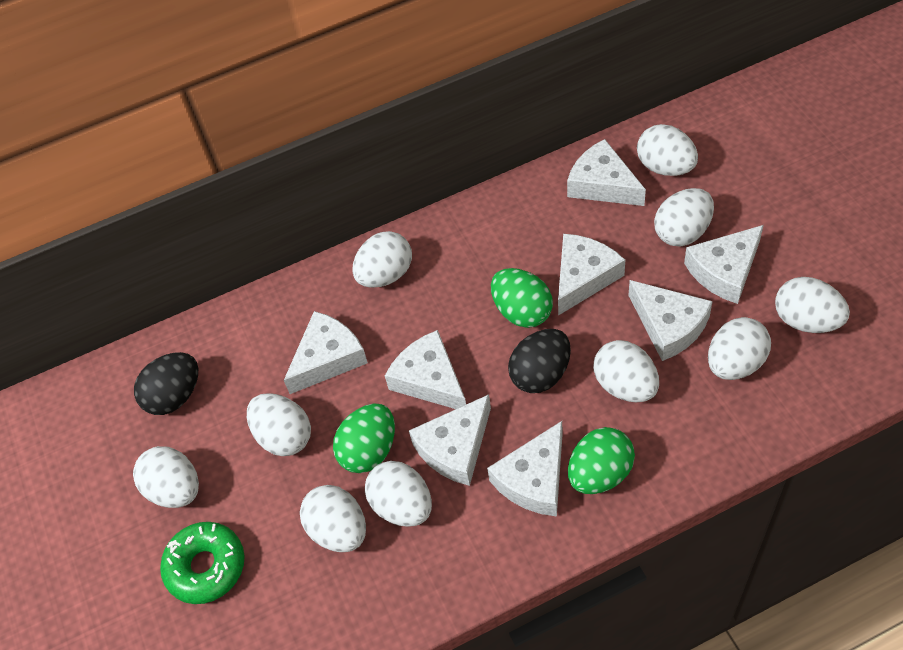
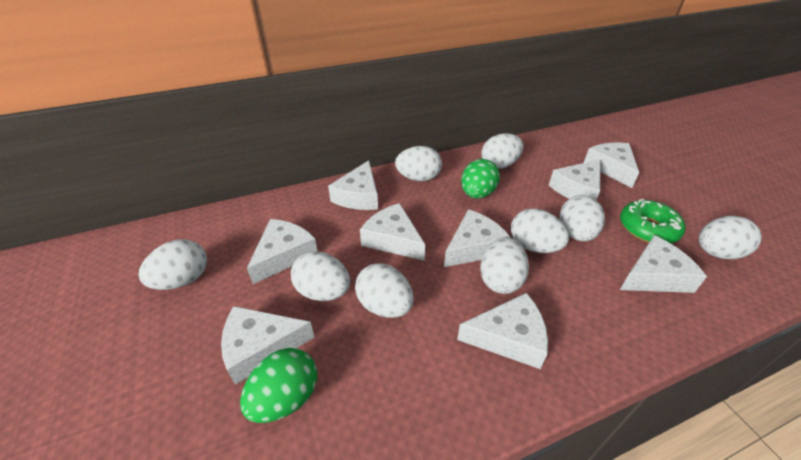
black egg: 2 -> 0
green egg: 3 -> 2
white cheese: 8 -> 9
white egg: 10 -> 9

